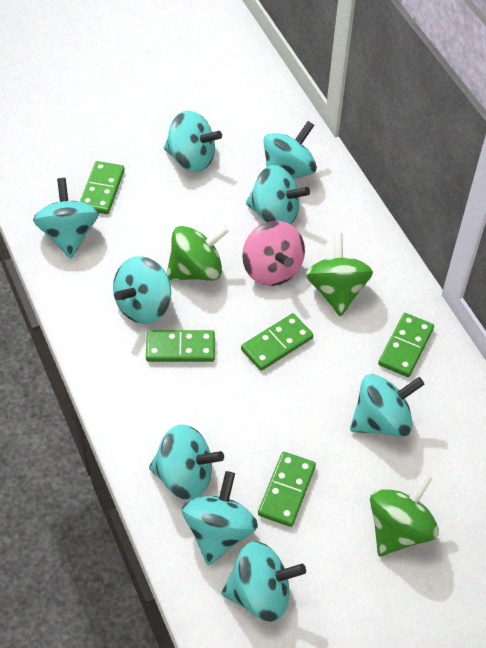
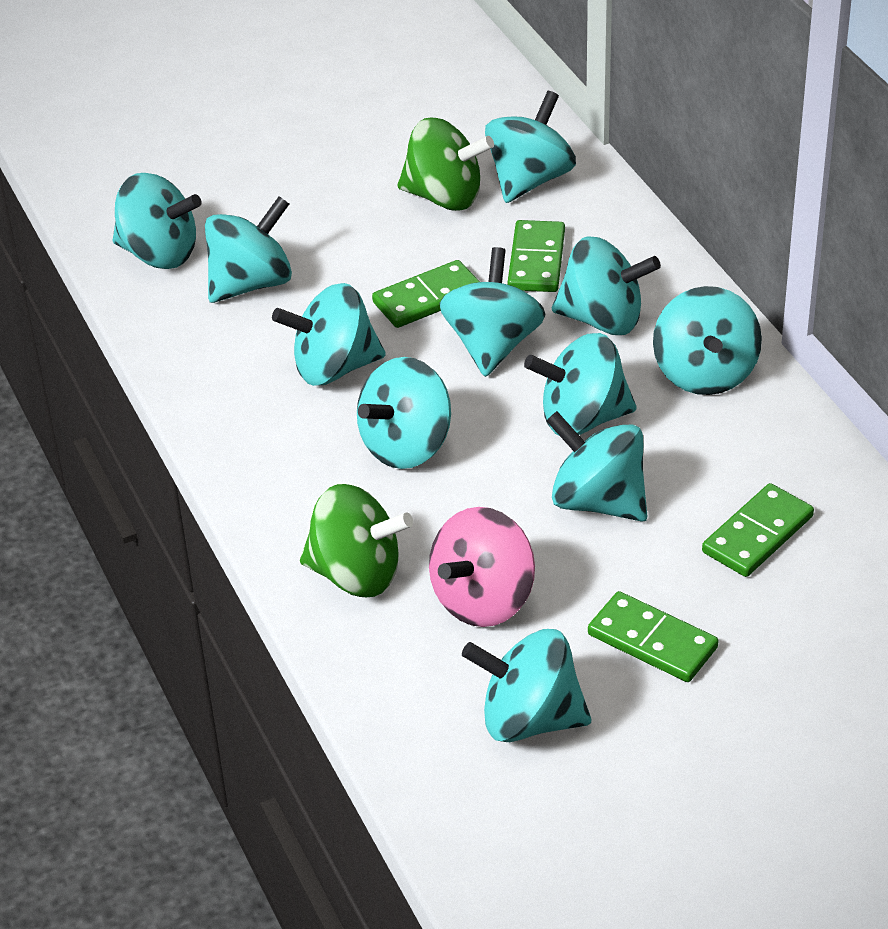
green domino: 5 -> 4
green spinning top: 3 -> 2
turquoise spinning top: 9 -> 11

